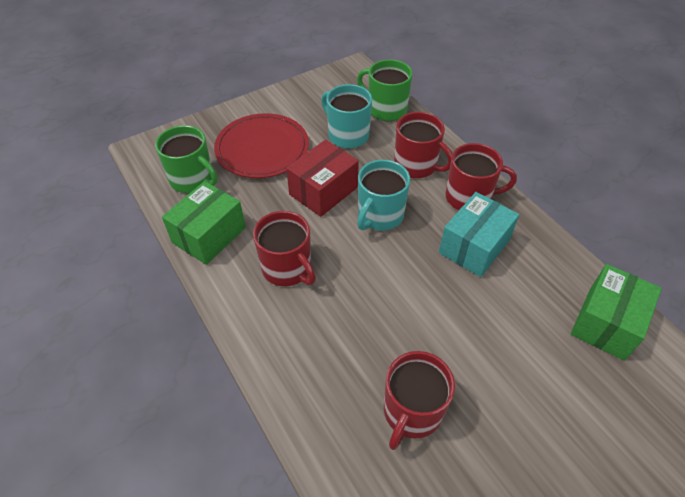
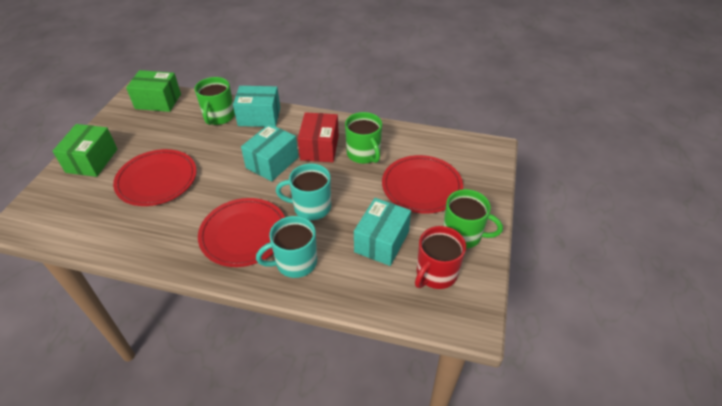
green mug: 2 -> 3
red mug: 4 -> 1
red plate: 1 -> 3
turquoise box: 1 -> 3

